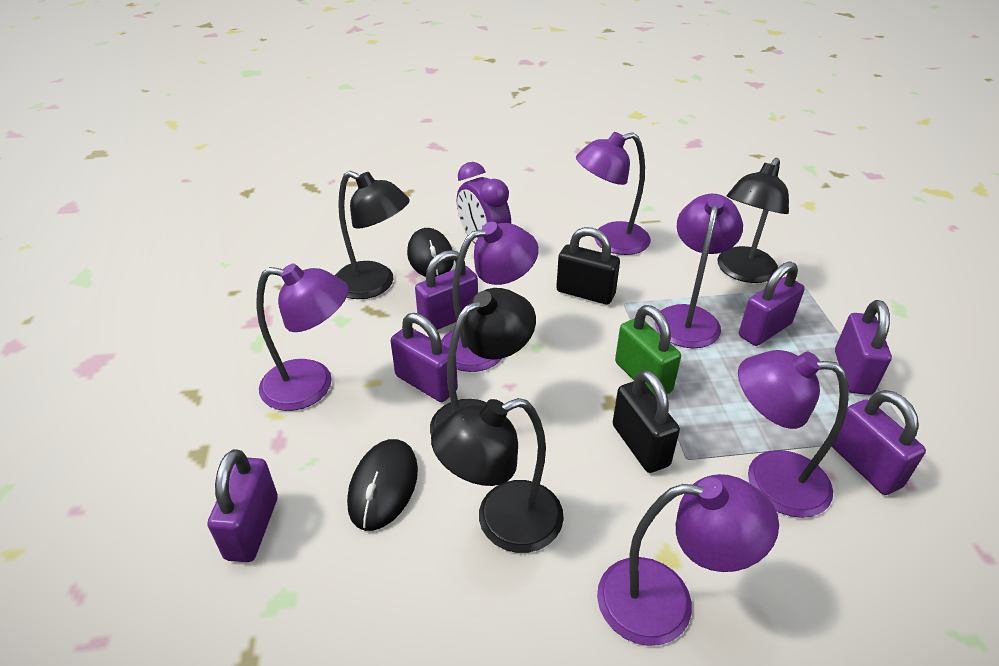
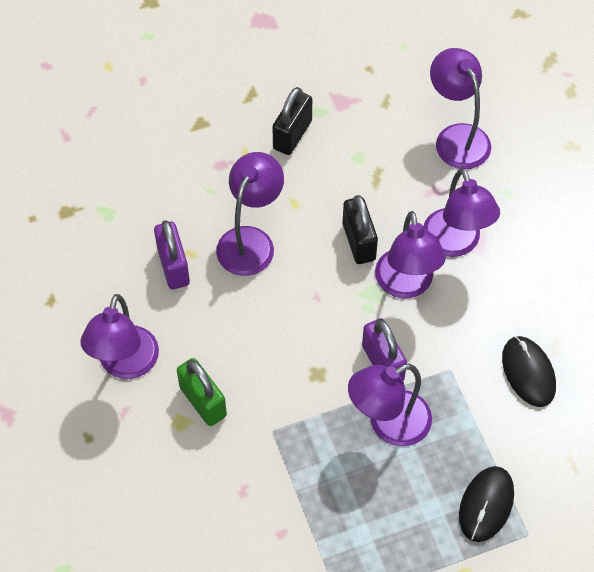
black lamp: 4 -> 0
purple clock: 1 -> 0
purple padlock: 6 -> 2

